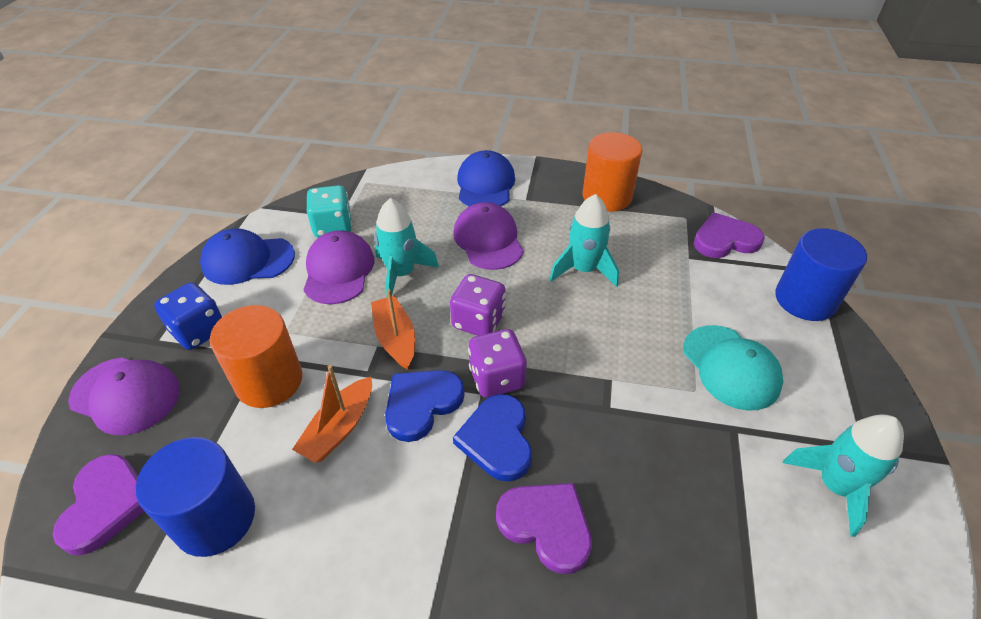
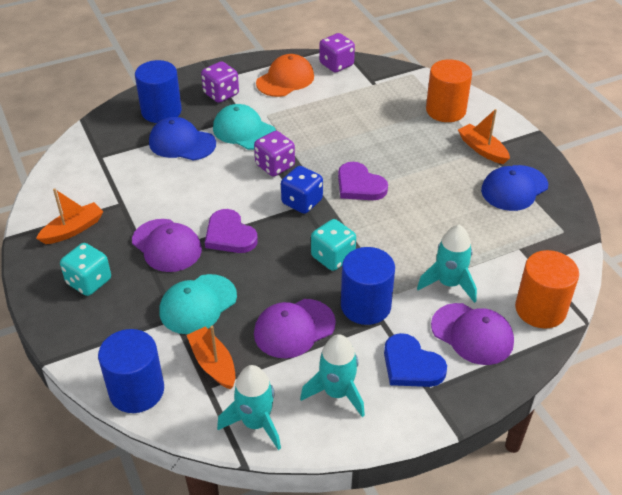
blue cylinder: 2 -> 3
blue heart: 2 -> 1
orange boat: 2 -> 3
orange cap: 0 -> 1
purple dice: 2 -> 3
purple heart: 3 -> 2
turquoise cap: 1 -> 2
turquoise dice: 1 -> 2

